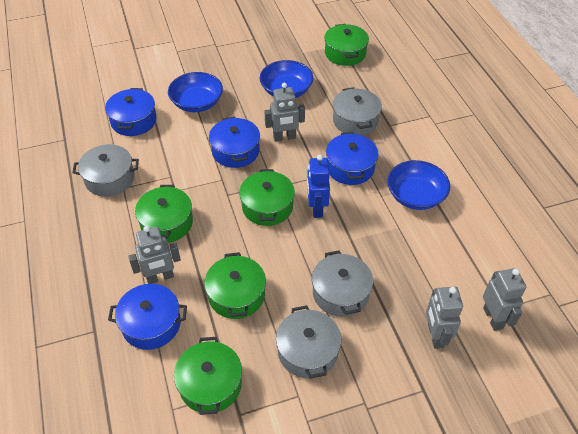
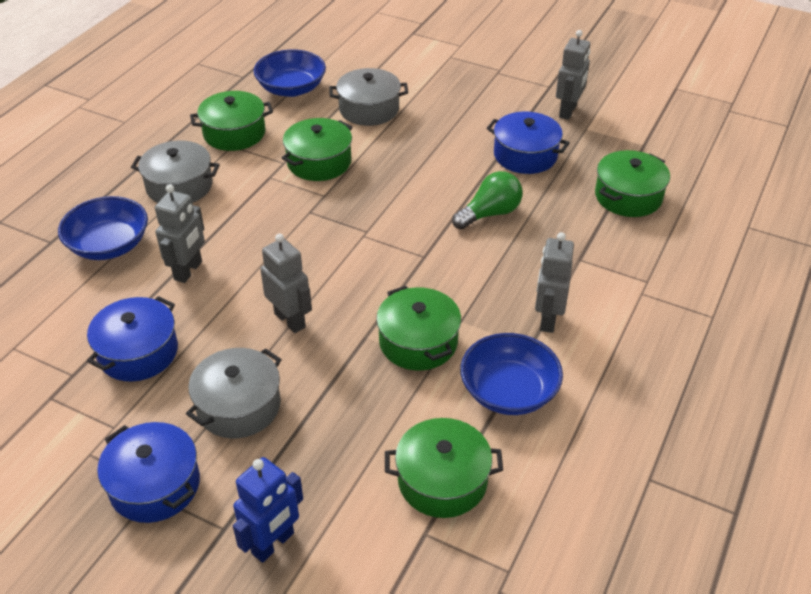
blue pot: 4 -> 3
green light bulb: 0 -> 1
grey pot: 4 -> 3

